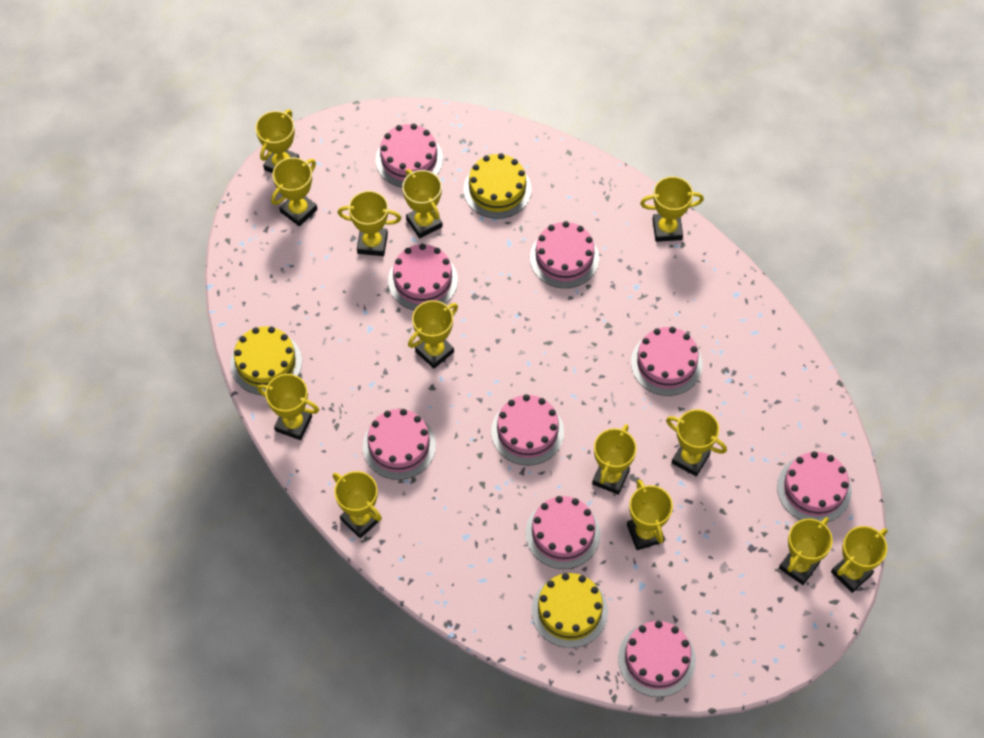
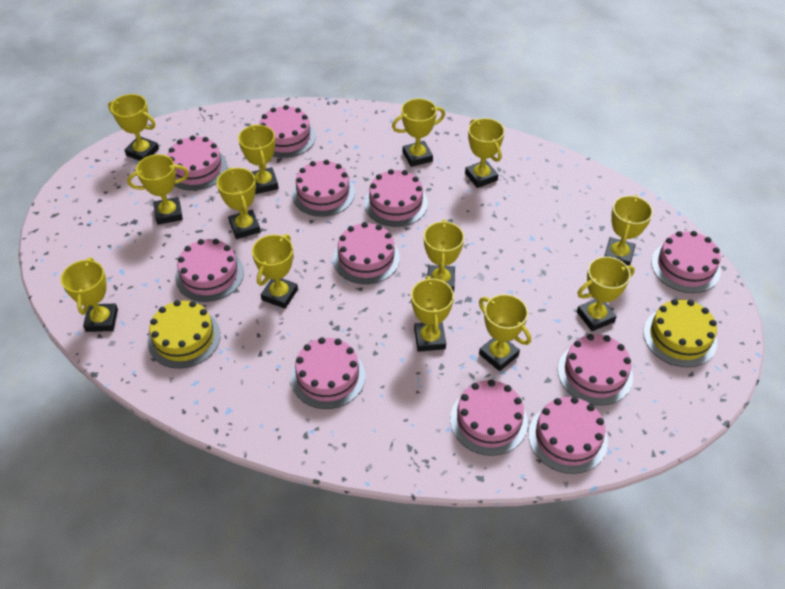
pink cake: 9 -> 11
yellow cake: 3 -> 2

